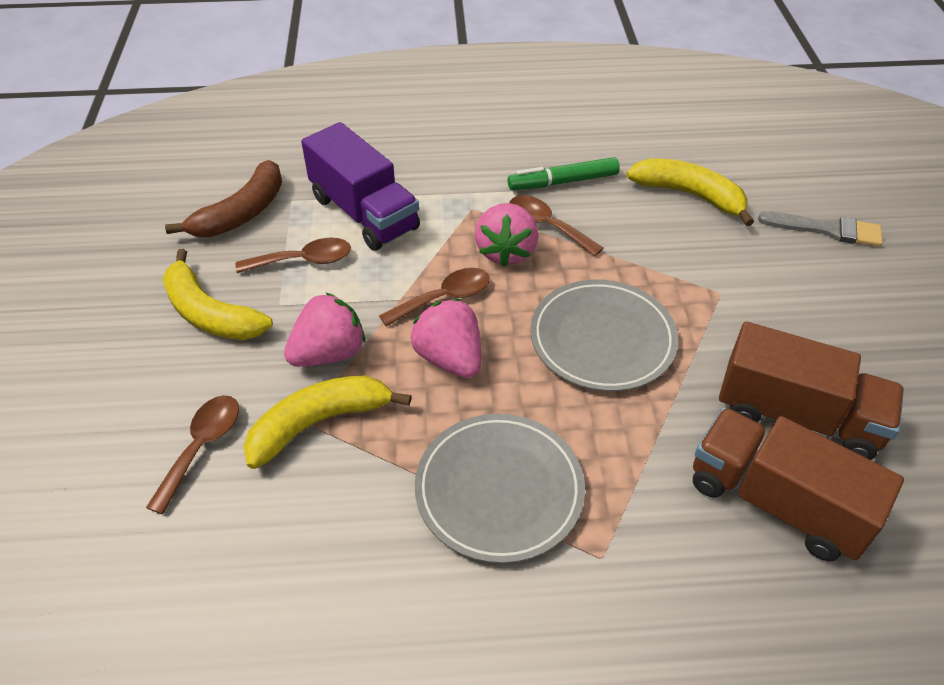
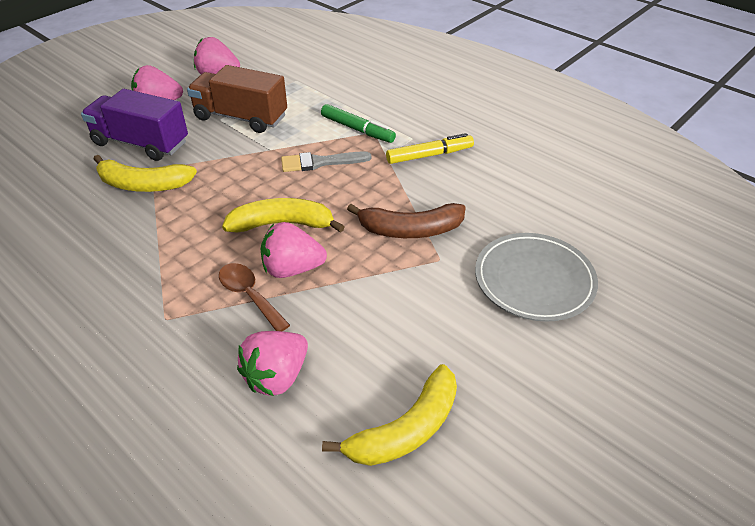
brown spoon: 4 -> 1
brown truck: 2 -> 1
grey plate: 2 -> 1
pink strawberry: 3 -> 4
yellow marker: 0 -> 1

